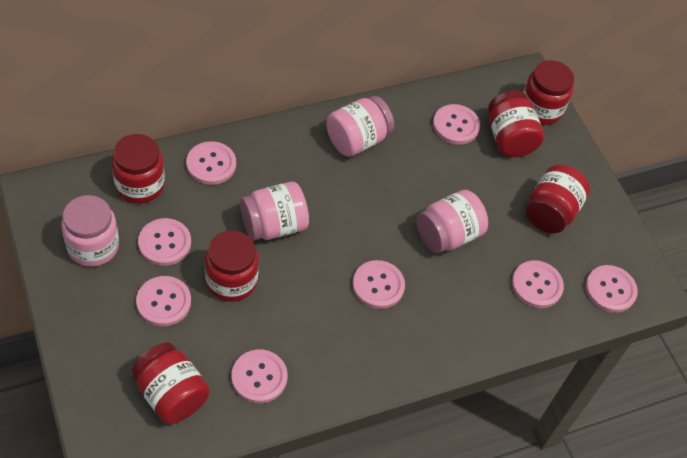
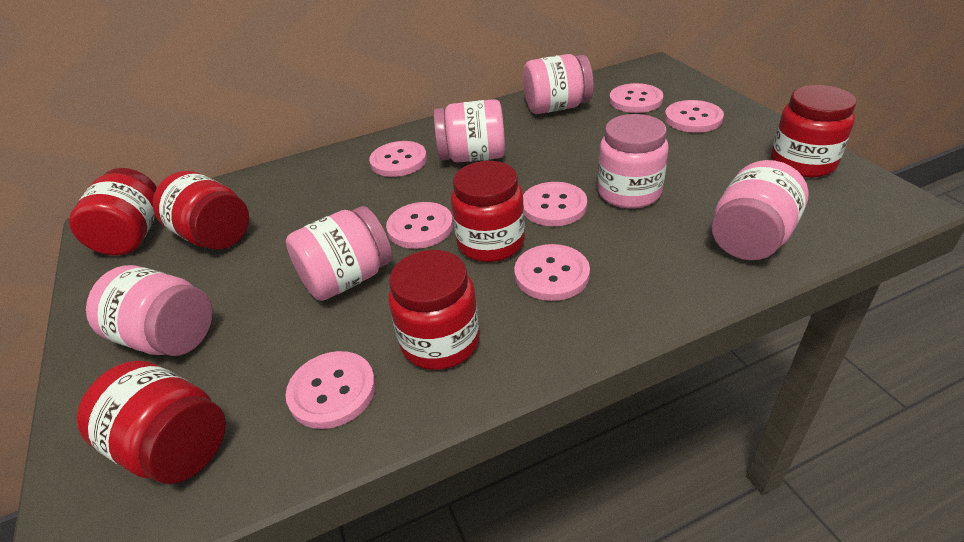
pink button: 8 -> 7
pink jar: 4 -> 6

